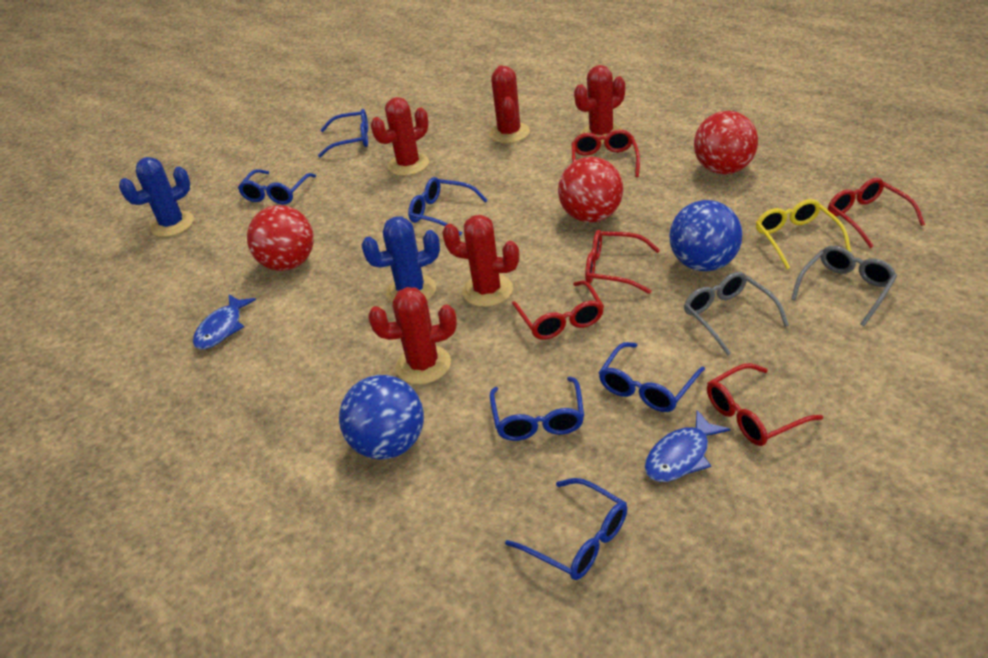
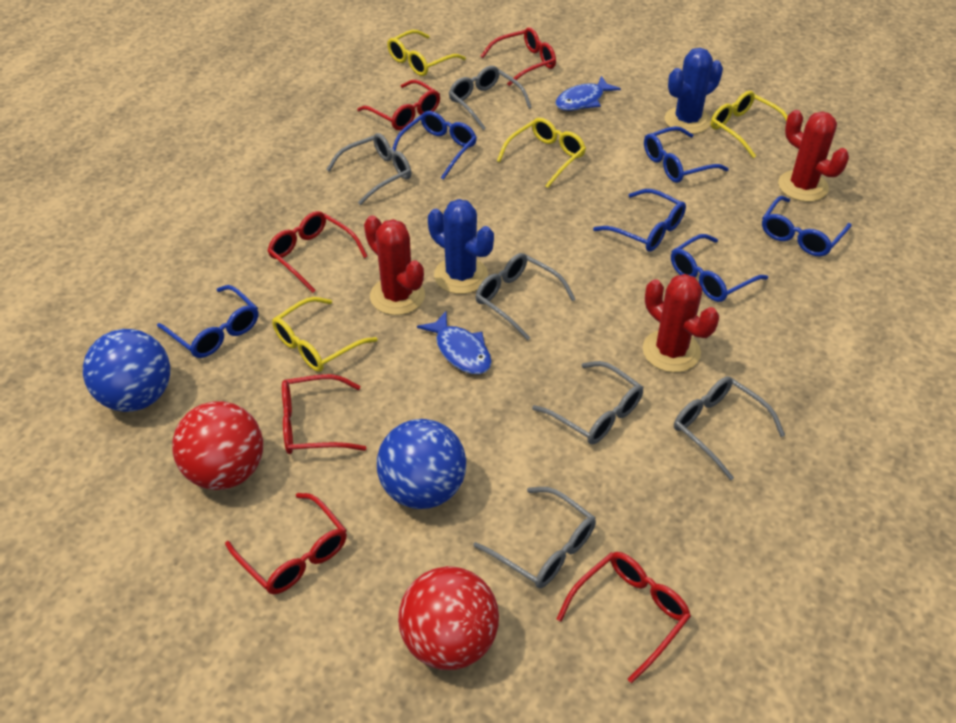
grey glasses: 2 -> 6
red ball: 3 -> 2
red cactus: 5 -> 3
red glasses: 5 -> 6
yellow glasses: 1 -> 4

